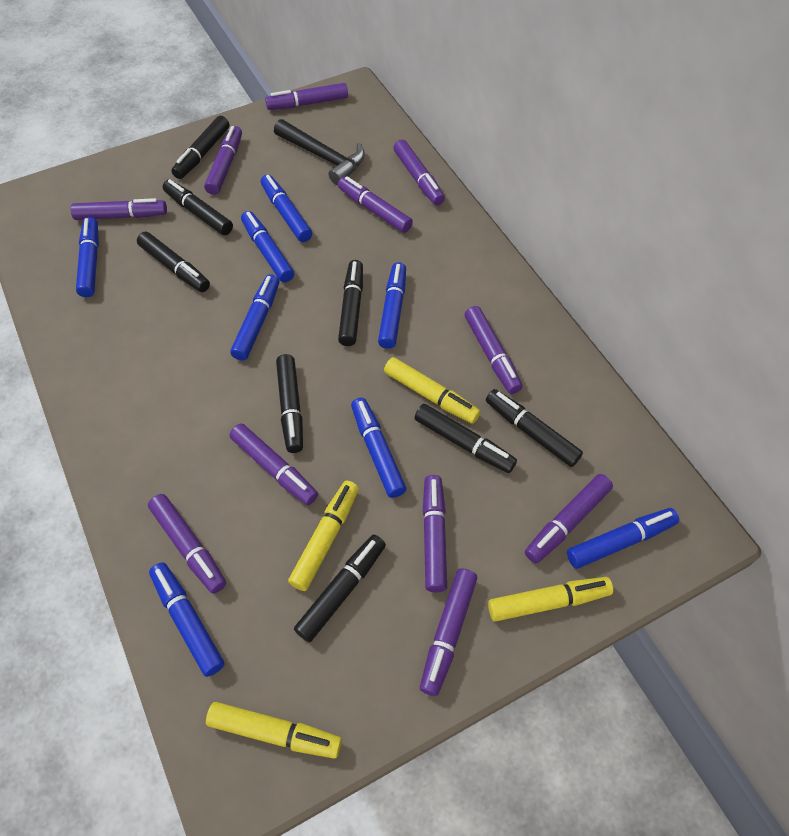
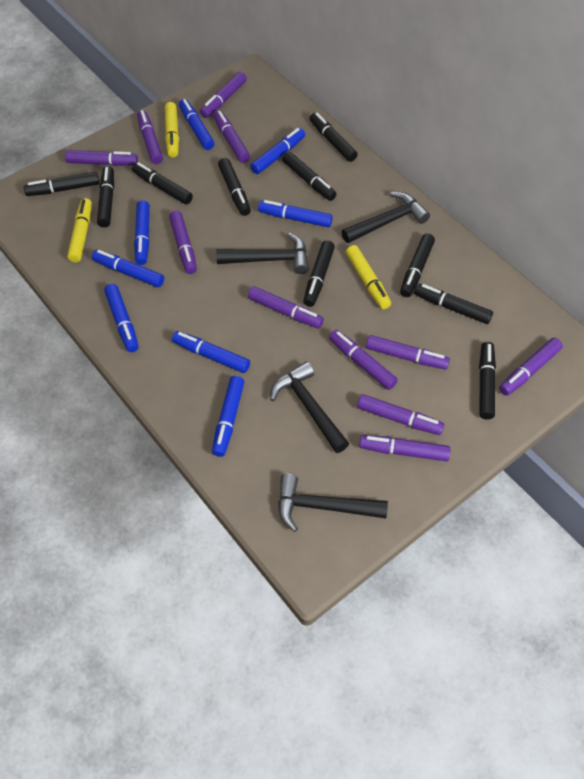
black hammer: 1 -> 4
black marker: 8 -> 10
yellow marker: 4 -> 3

